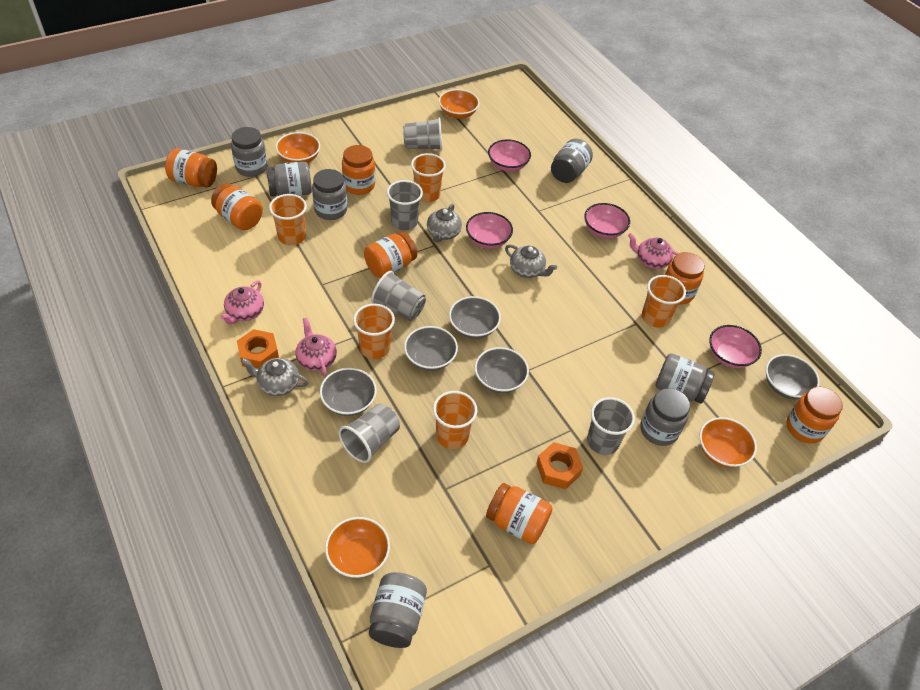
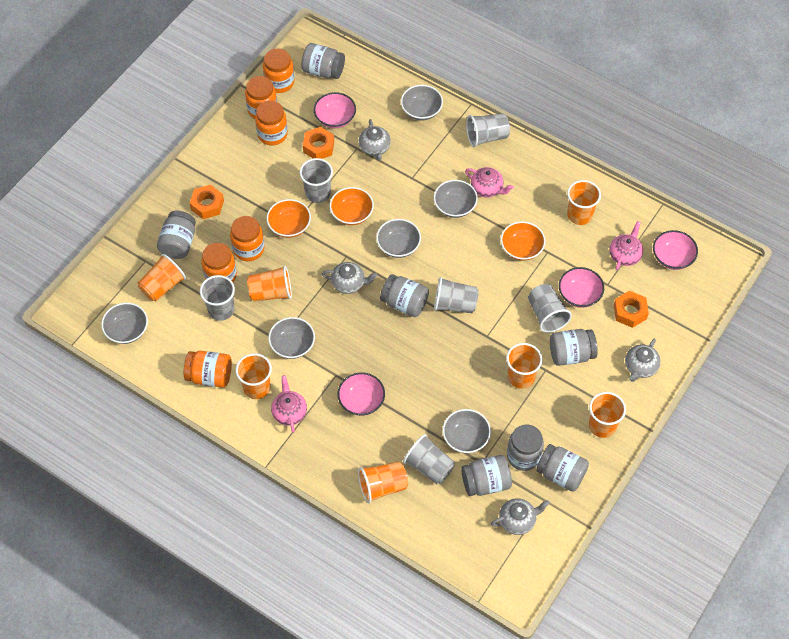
grey bowl: 5 -> 6
grey cup: 5 -> 6
grey teapot: 3 -> 4
orange bowl: 4 -> 3
orange cup: 5 -> 7
orange jar: 7 -> 6
orange nut: 2 -> 3

